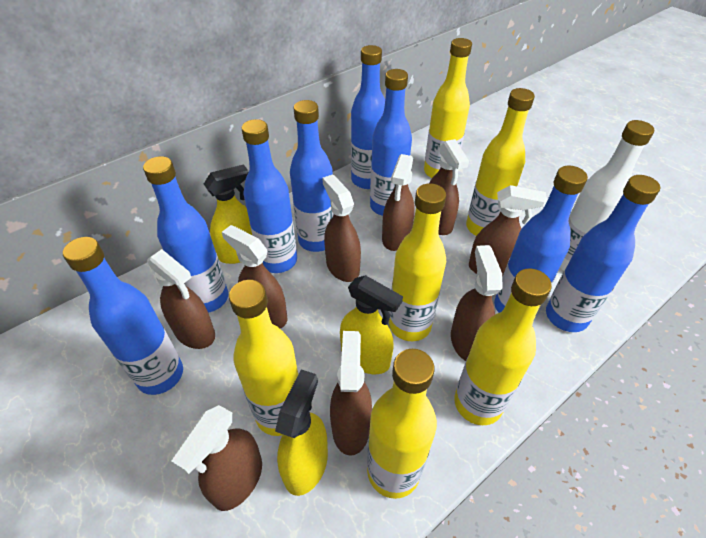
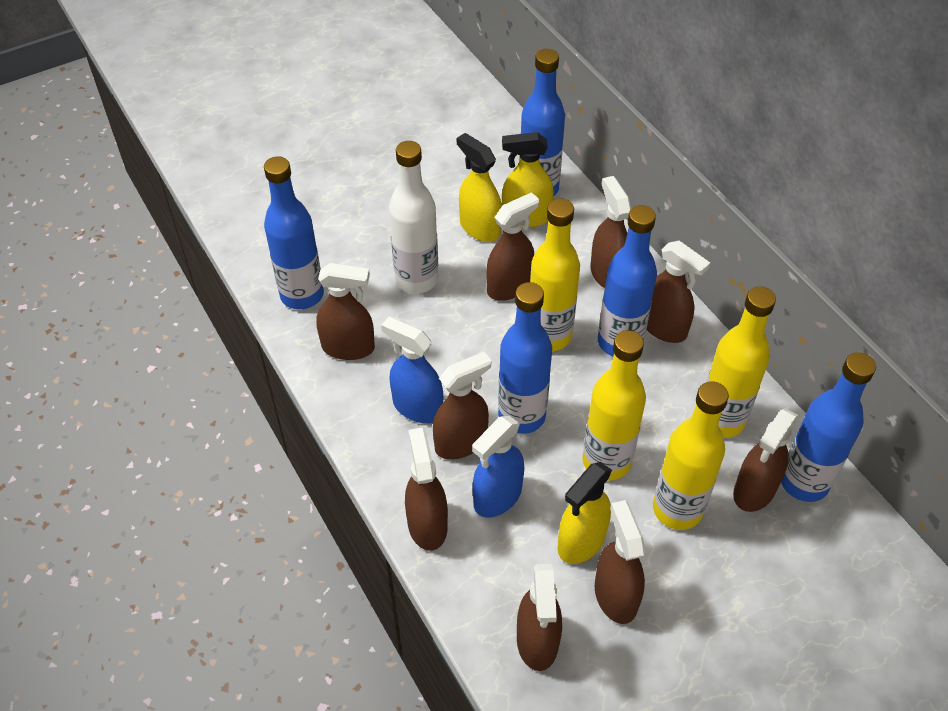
blue bottle: 8 -> 5
blue spray bottle: 0 -> 2
yellow bottle: 6 -> 4

